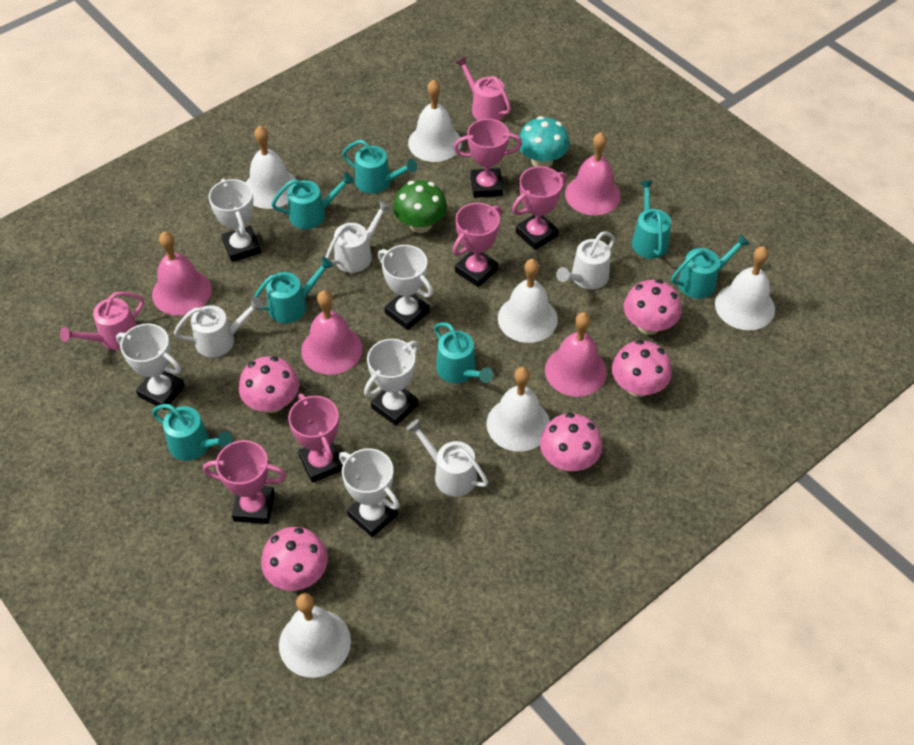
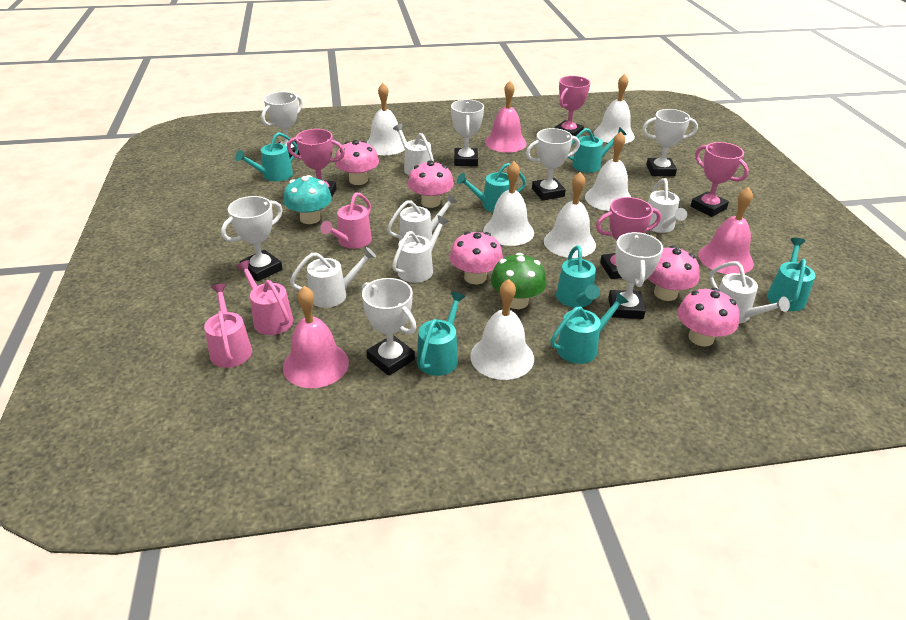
pink bell: 4 -> 3
pink trophy: 5 -> 4
pink watering can: 2 -> 3
white trophy: 5 -> 7
white watering can: 4 -> 6

